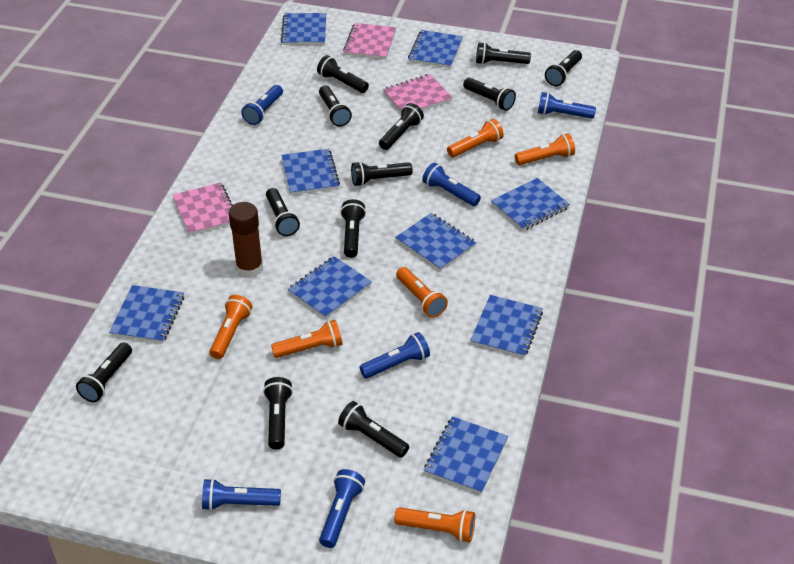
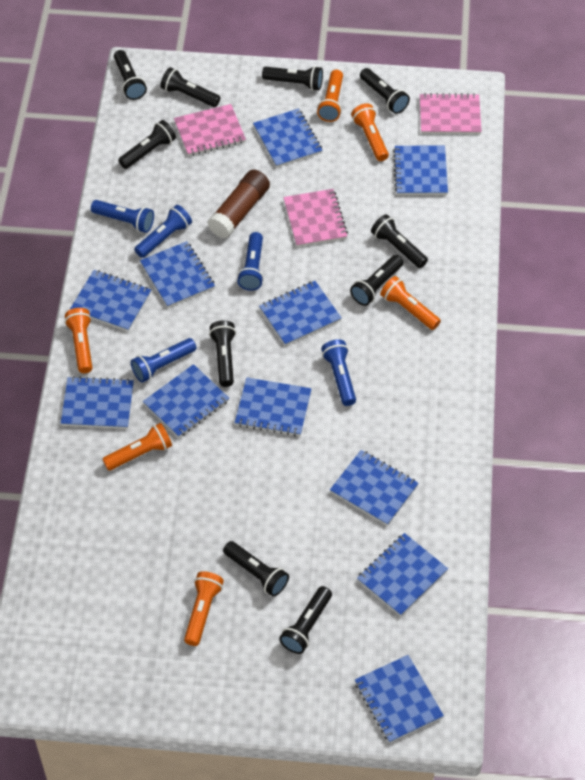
black flashlight: 12 -> 10
blue flashlight: 6 -> 5
blue notebook: 9 -> 11

